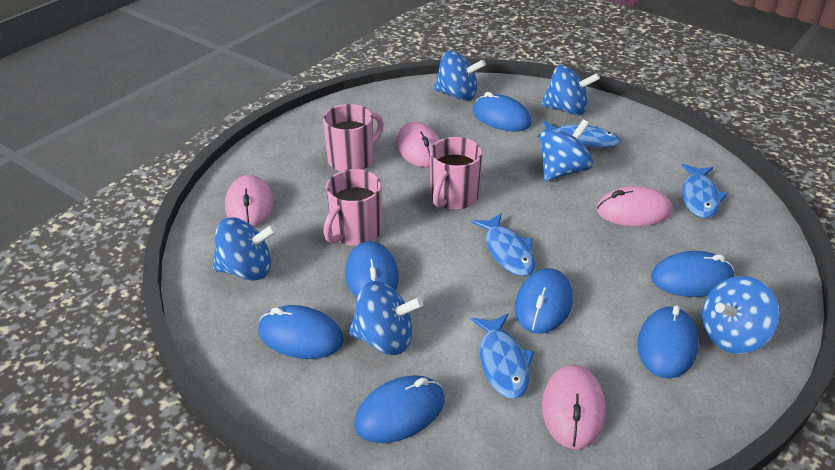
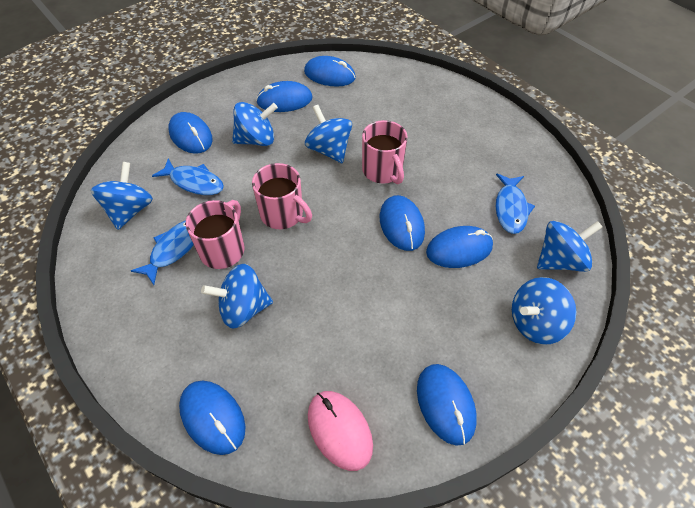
blue fish: 4 -> 3
pink mouse: 4 -> 1

